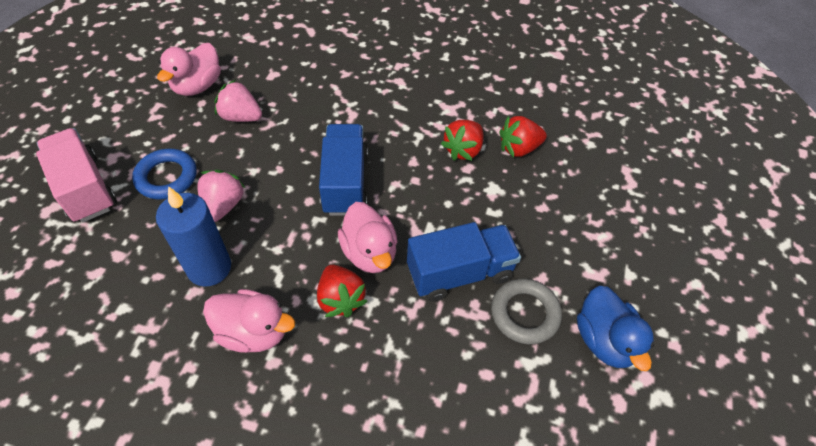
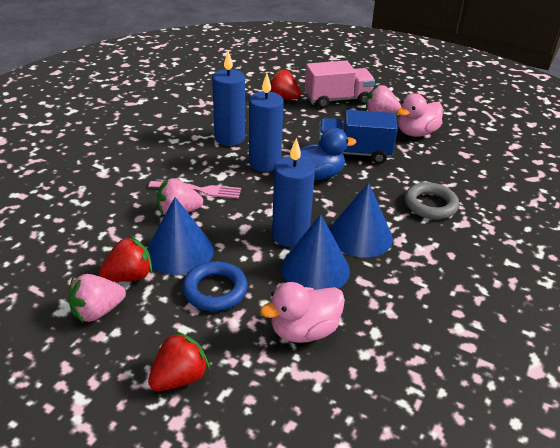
blue candle: 1 -> 3
blue cone: 0 -> 3
blue truck: 2 -> 1
pink duck: 3 -> 2
pink fork: 0 -> 1
pink strawberry: 2 -> 3

